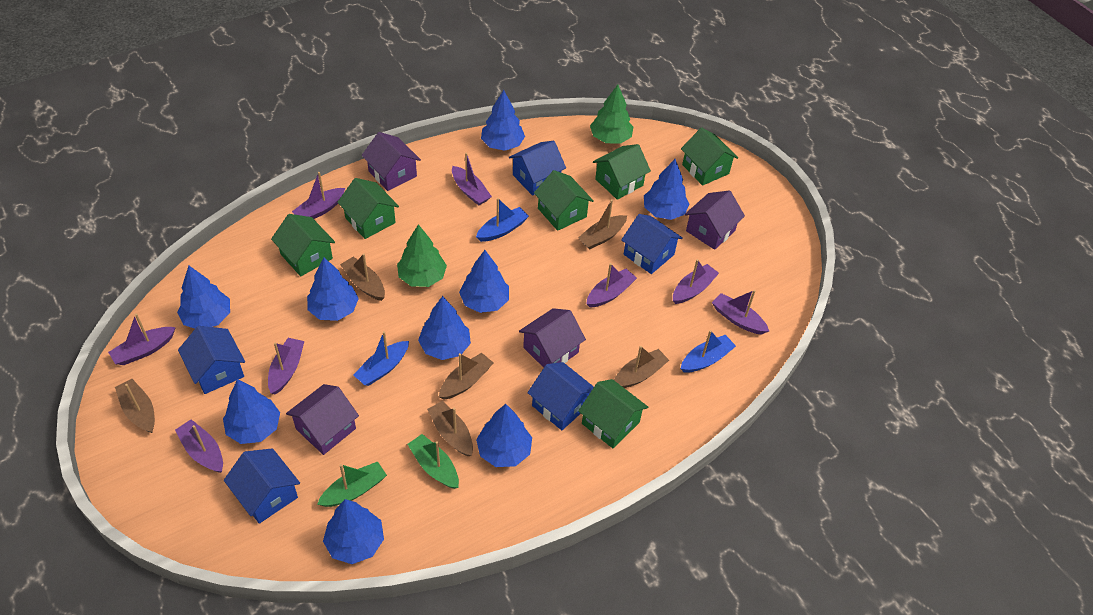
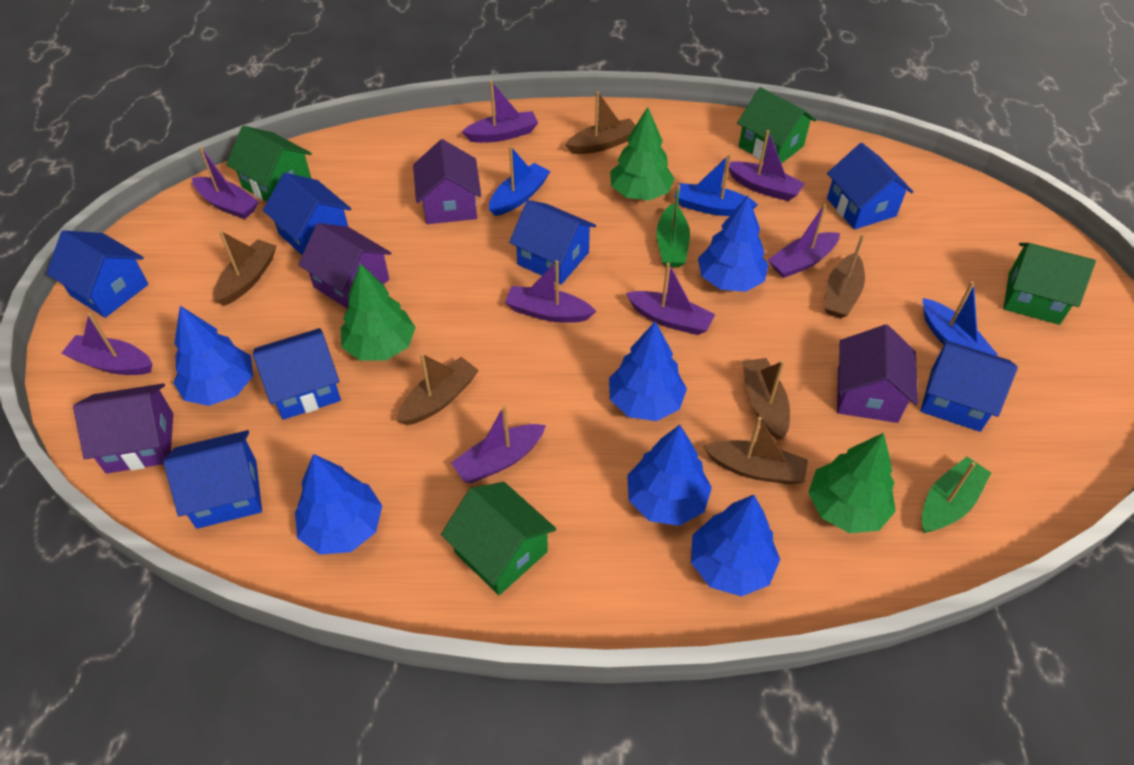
blue house: 5 -> 7
blue tree: 9 -> 6
green house: 6 -> 4
green tree: 2 -> 3

